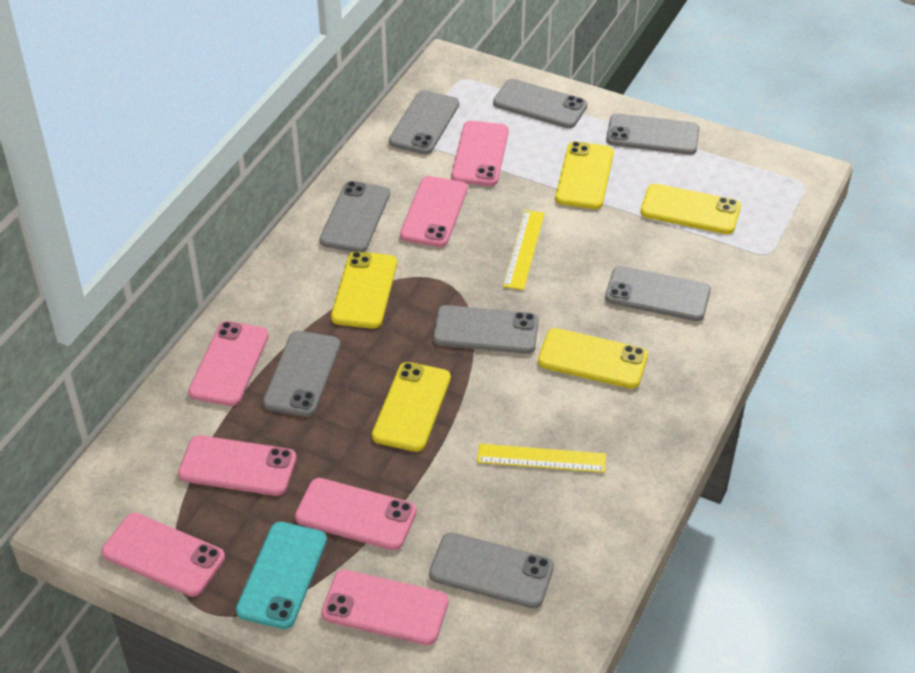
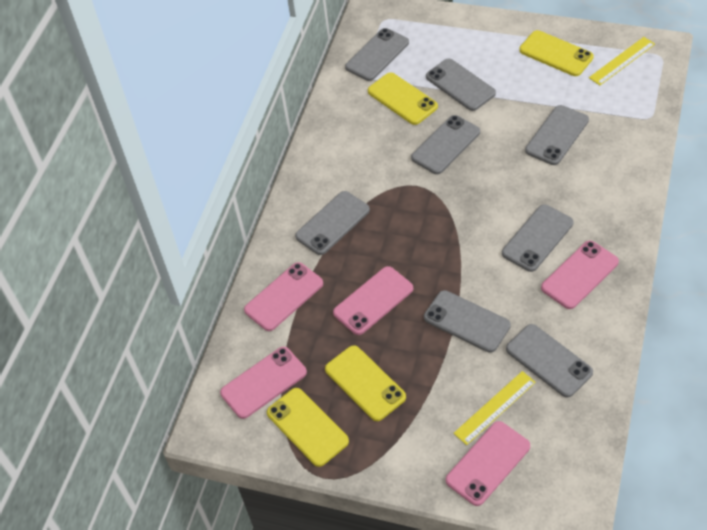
pink phone: 7 -> 5
turquoise phone: 1 -> 0
yellow phone: 5 -> 4

